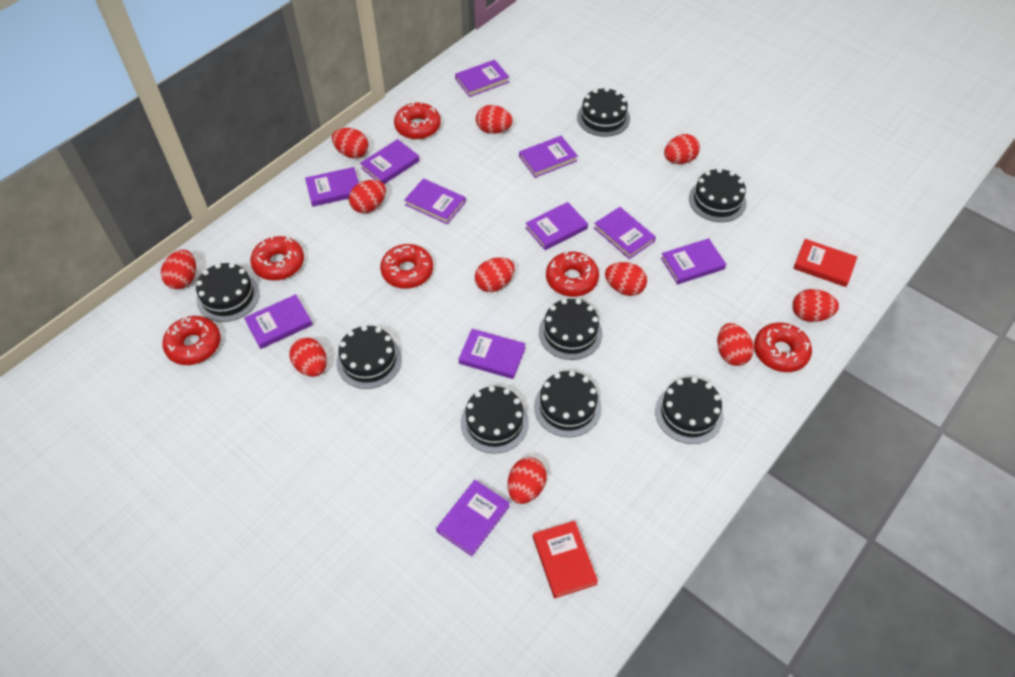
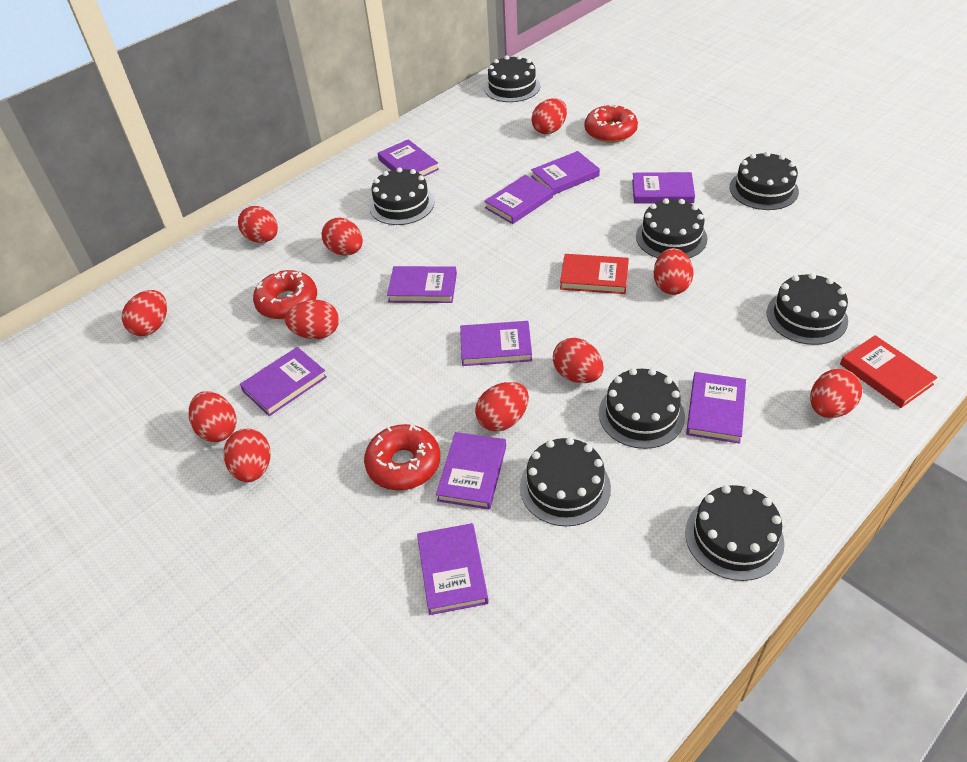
purple book: 11 -> 10
red donut: 6 -> 3

